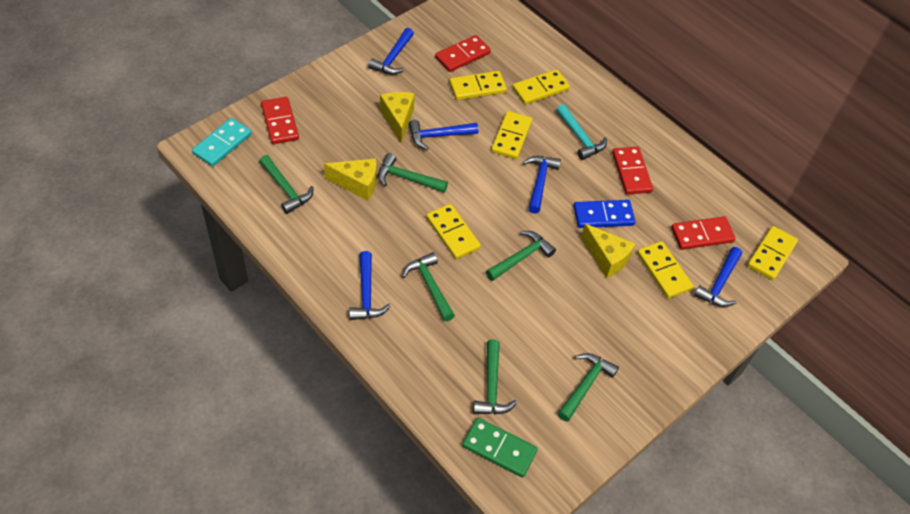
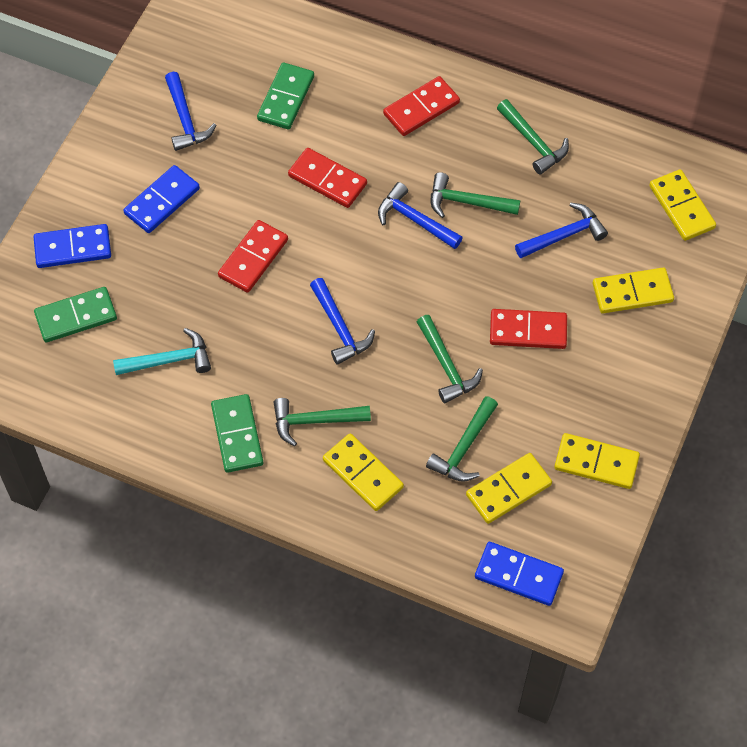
blue domino: 1 -> 3
blue hammer: 5 -> 4
green domino: 1 -> 3
green hammer: 6 -> 5
turquoise domino: 1 -> 0
yellow cheese: 3 -> 0
yellow domino: 6 -> 5

